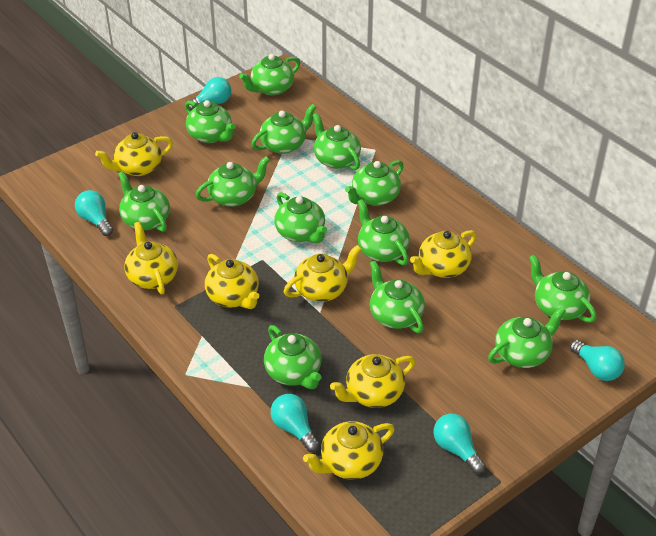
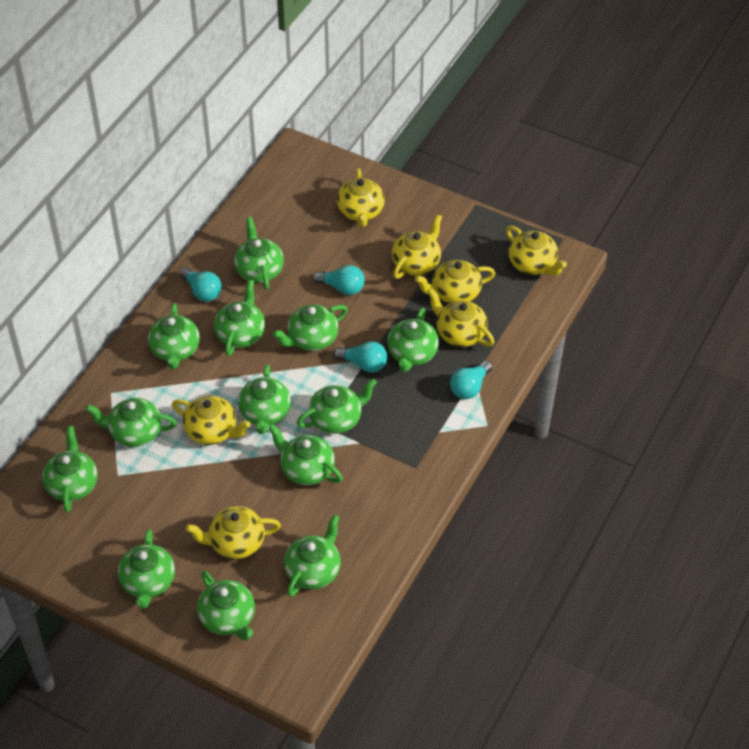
turquoise light bulb: 5 -> 4

